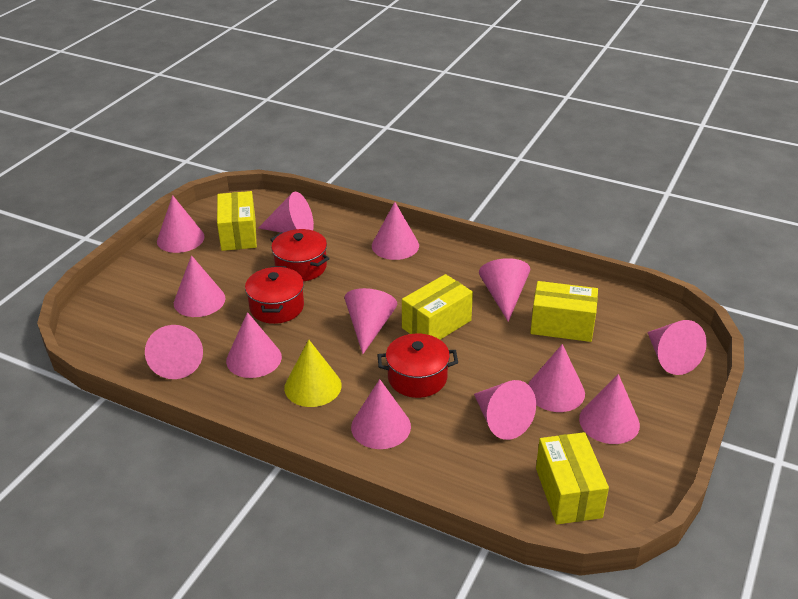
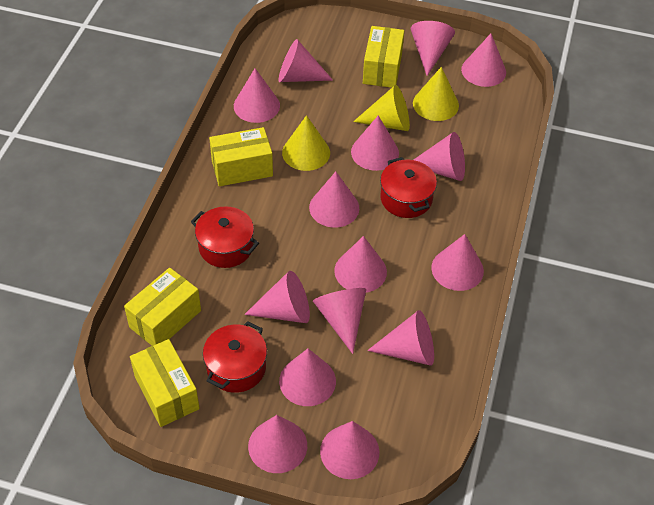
pink cone: 13 -> 15
yellow cone: 1 -> 3

